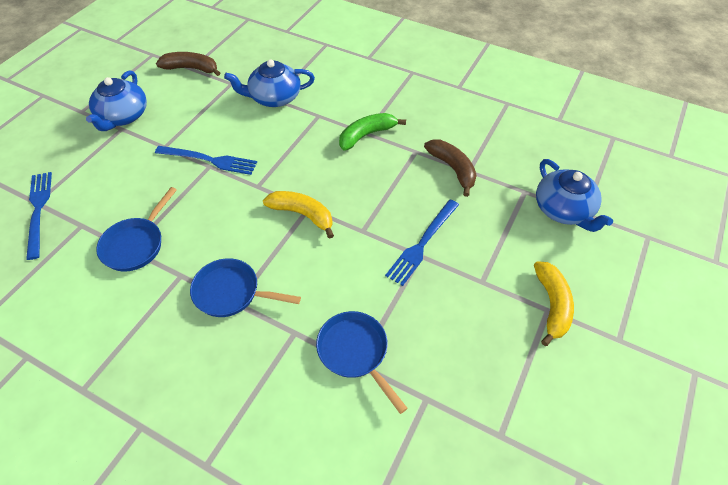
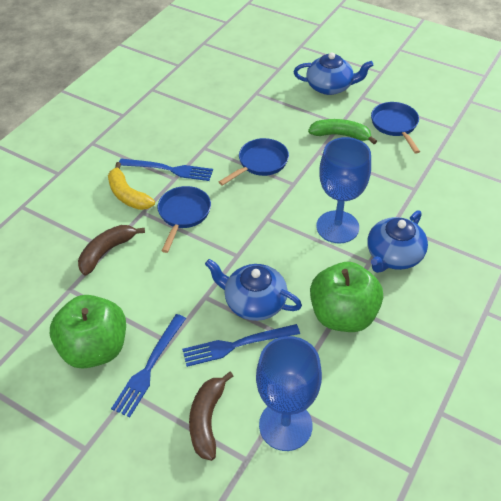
blue goblet: 0 -> 2
green apple: 0 -> 2
yellow banana: 2 -> 1

